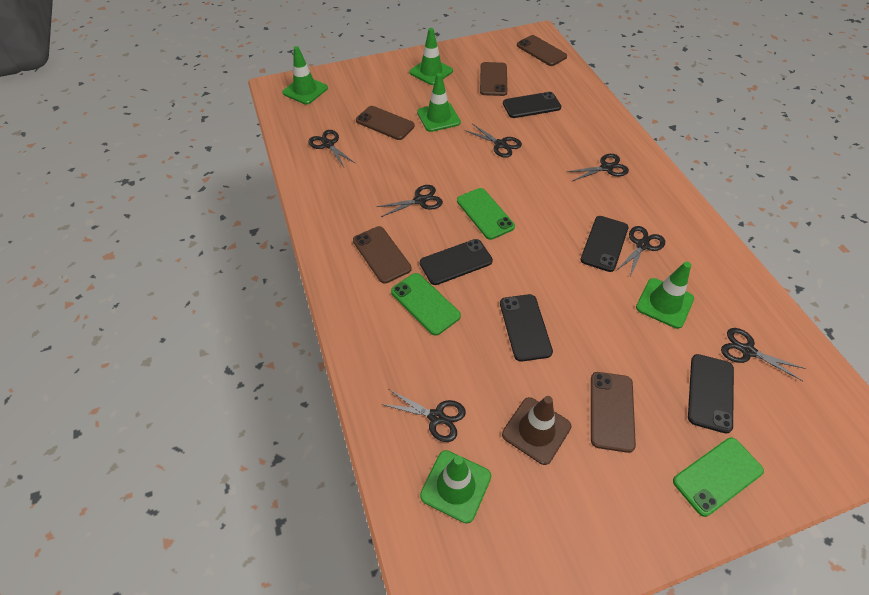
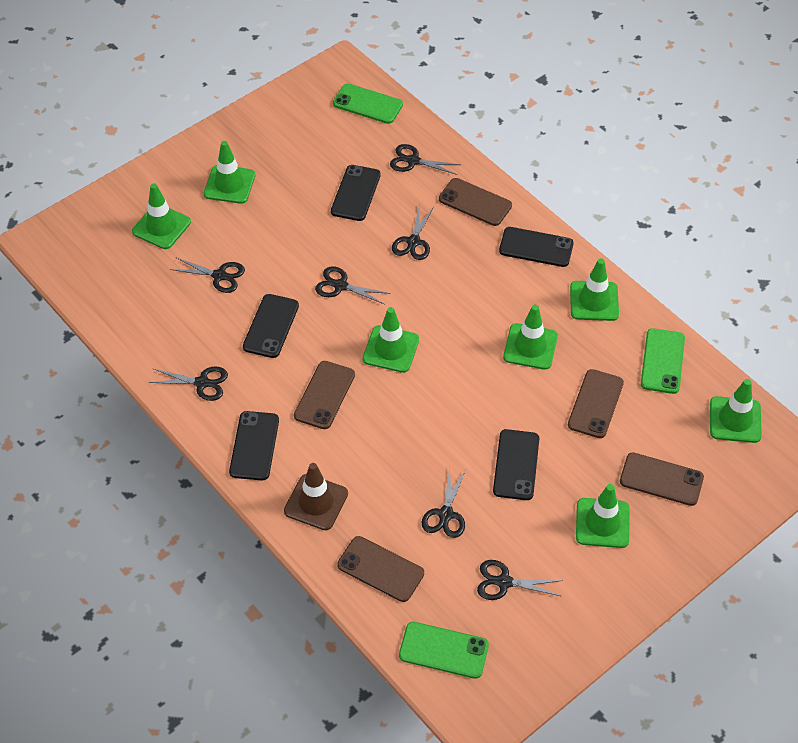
green traffic cone: 5 -> 7

